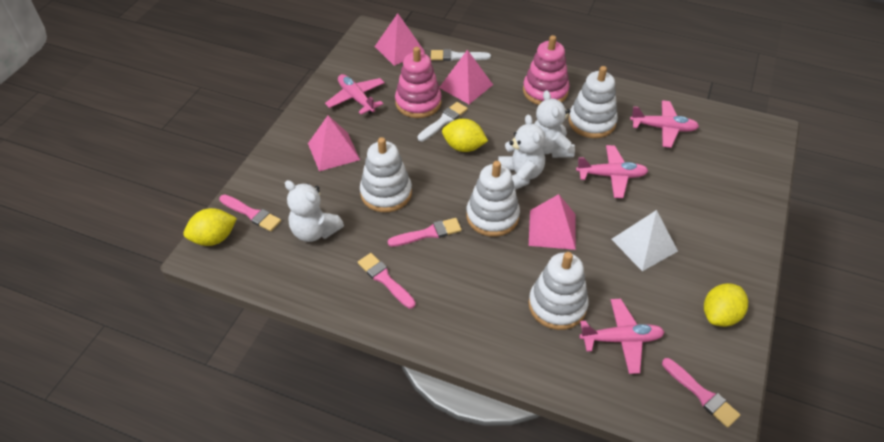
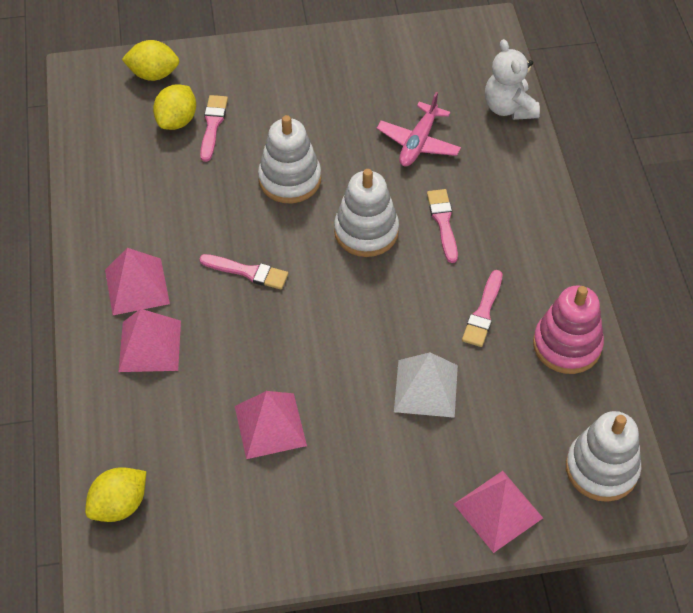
pink plane: 4 -> 1
pink stacking toy: 2 -> 1
white brush: 2 -> 0
white stacking toy: 4 -> 3
white teddy bear: 3 -> 1

